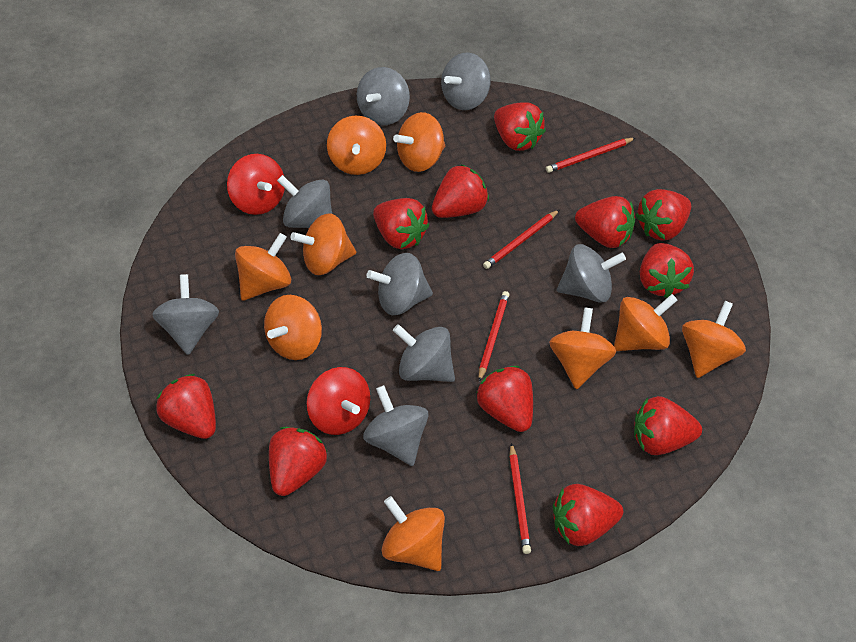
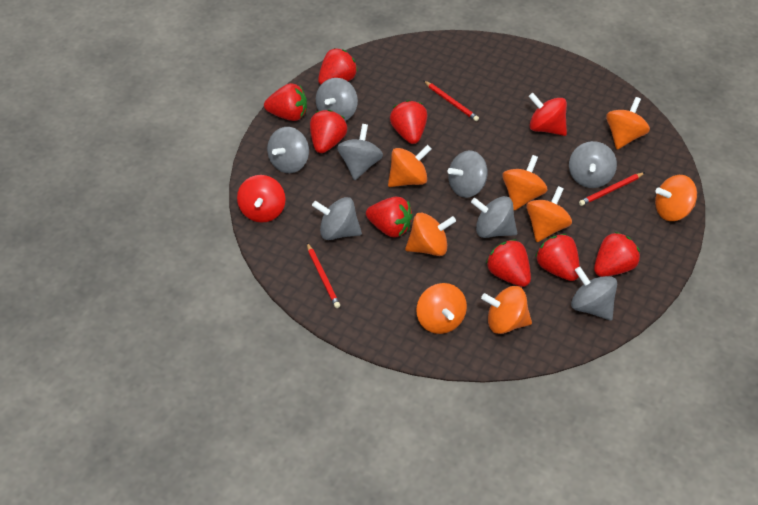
orange spinning top: 9 -> 8
red pencil: 4 -> 3
red strawberry: 11 -> 8

